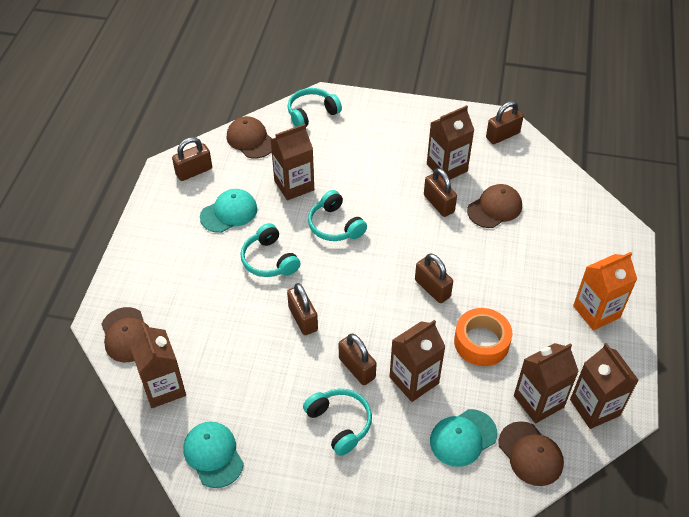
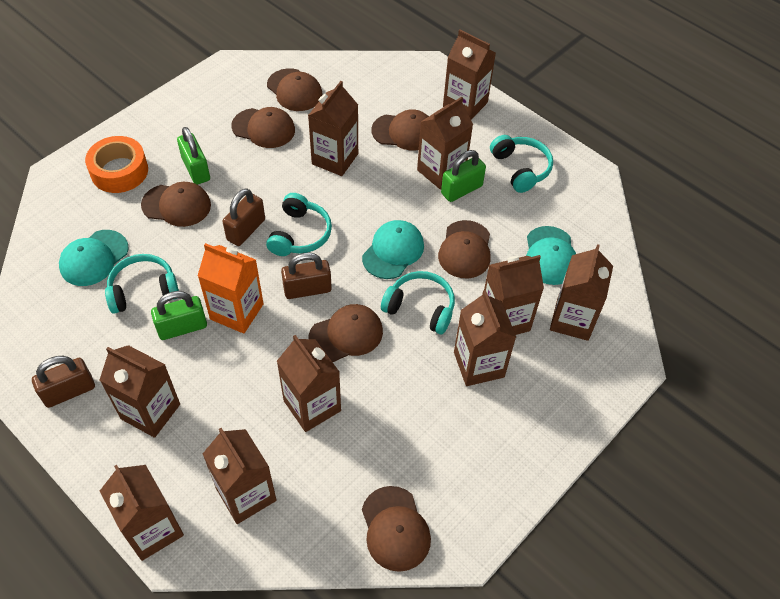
brown cap: 4 -> 7
brown carton: 6 -> 10
brown padlock: 6 -> 3
green padlock: 0 -> 3

